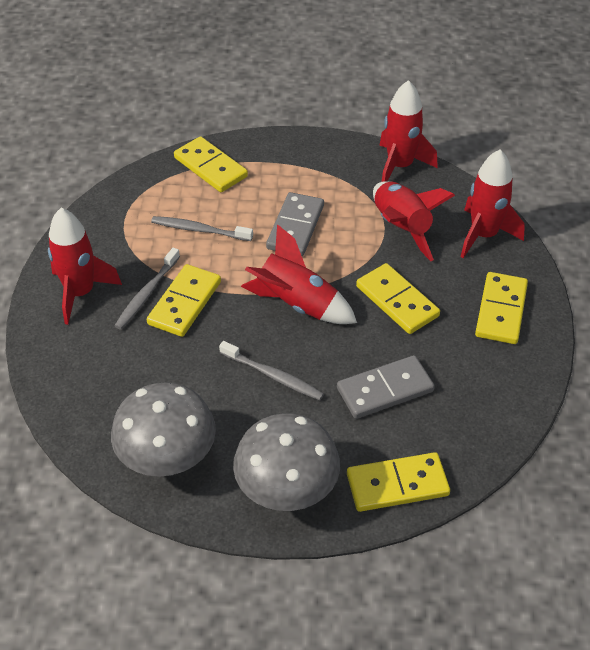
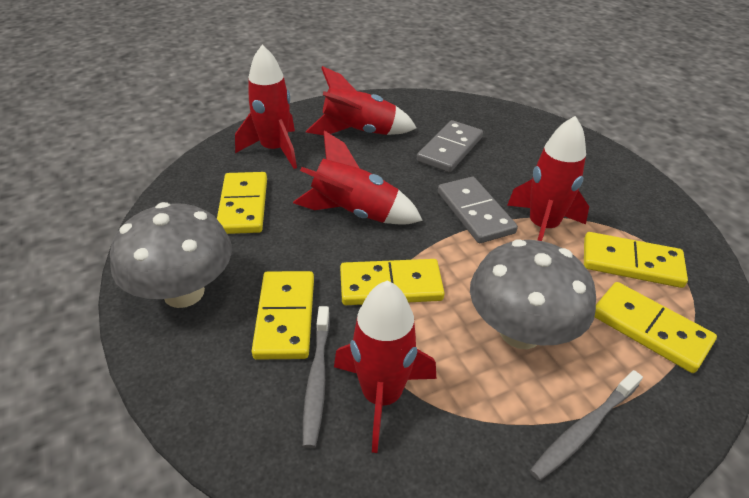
grey toothbrush: 3 -> 2

